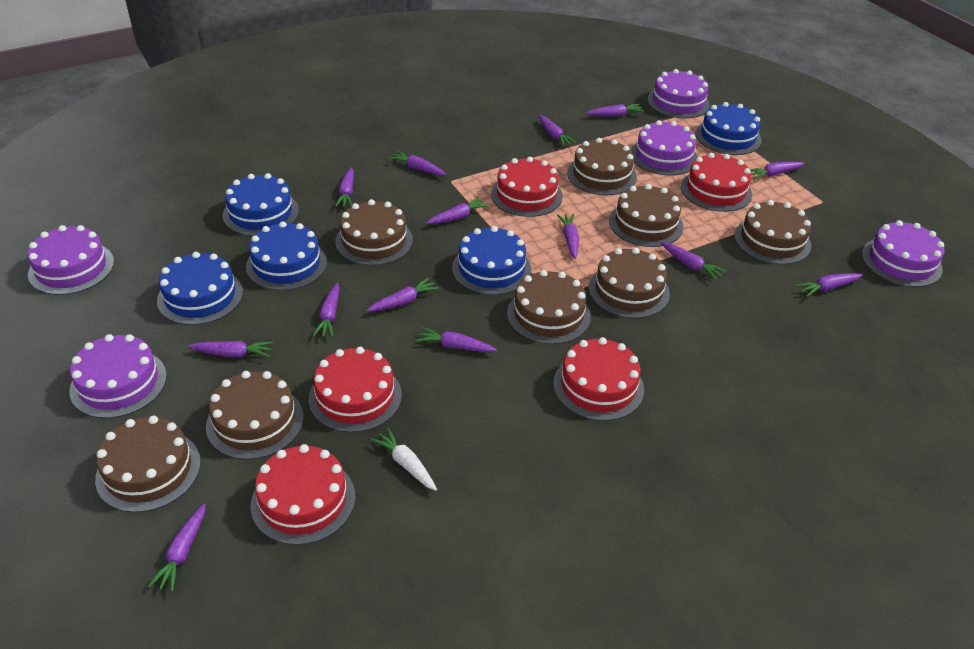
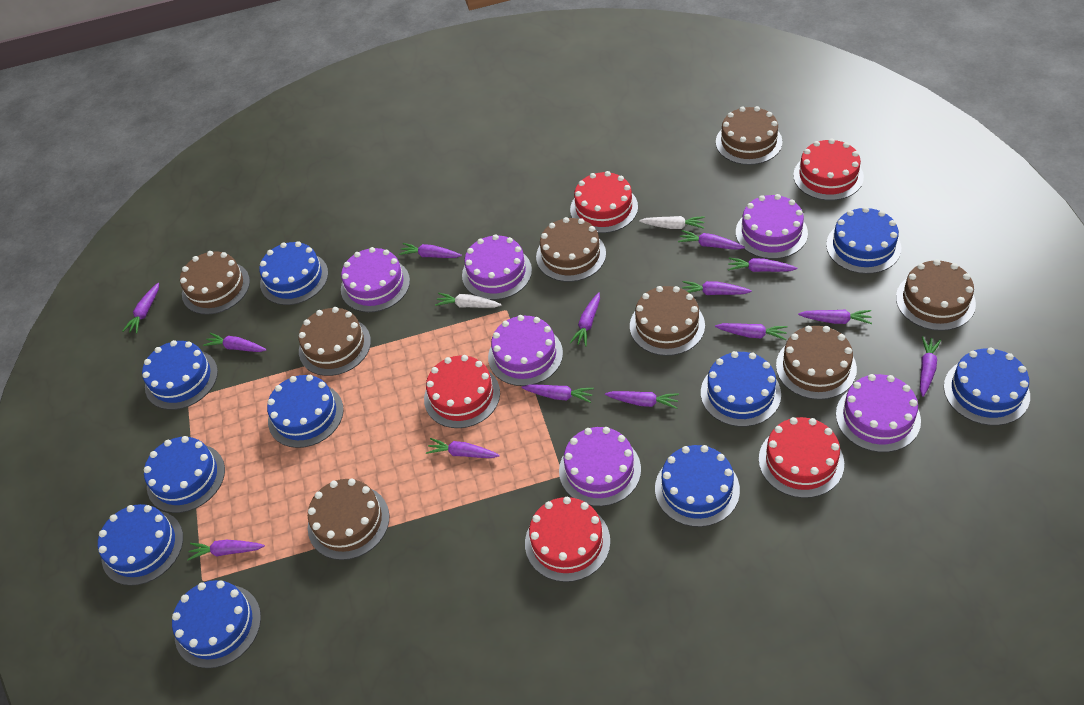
blue cake: 5 -> 10
purple cake: 5 -> 6
white carrot: 1 -> 2

